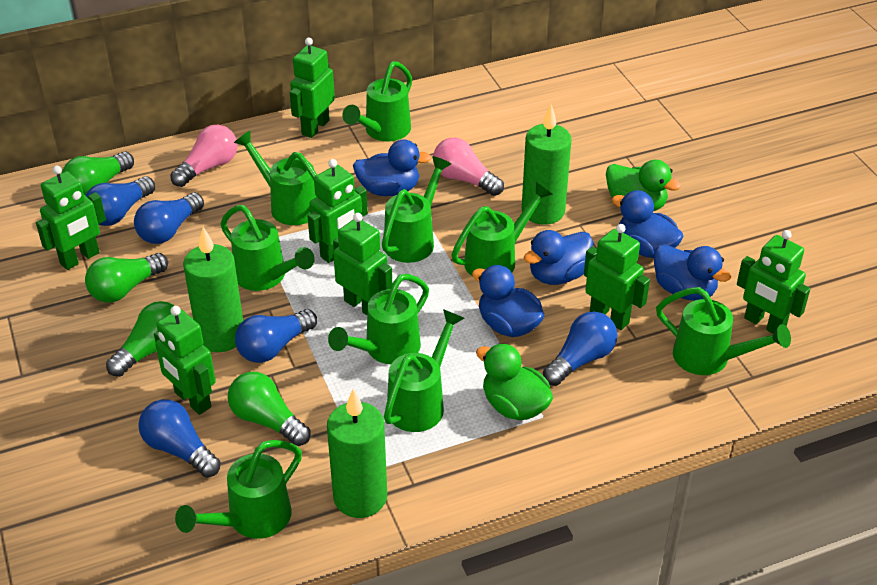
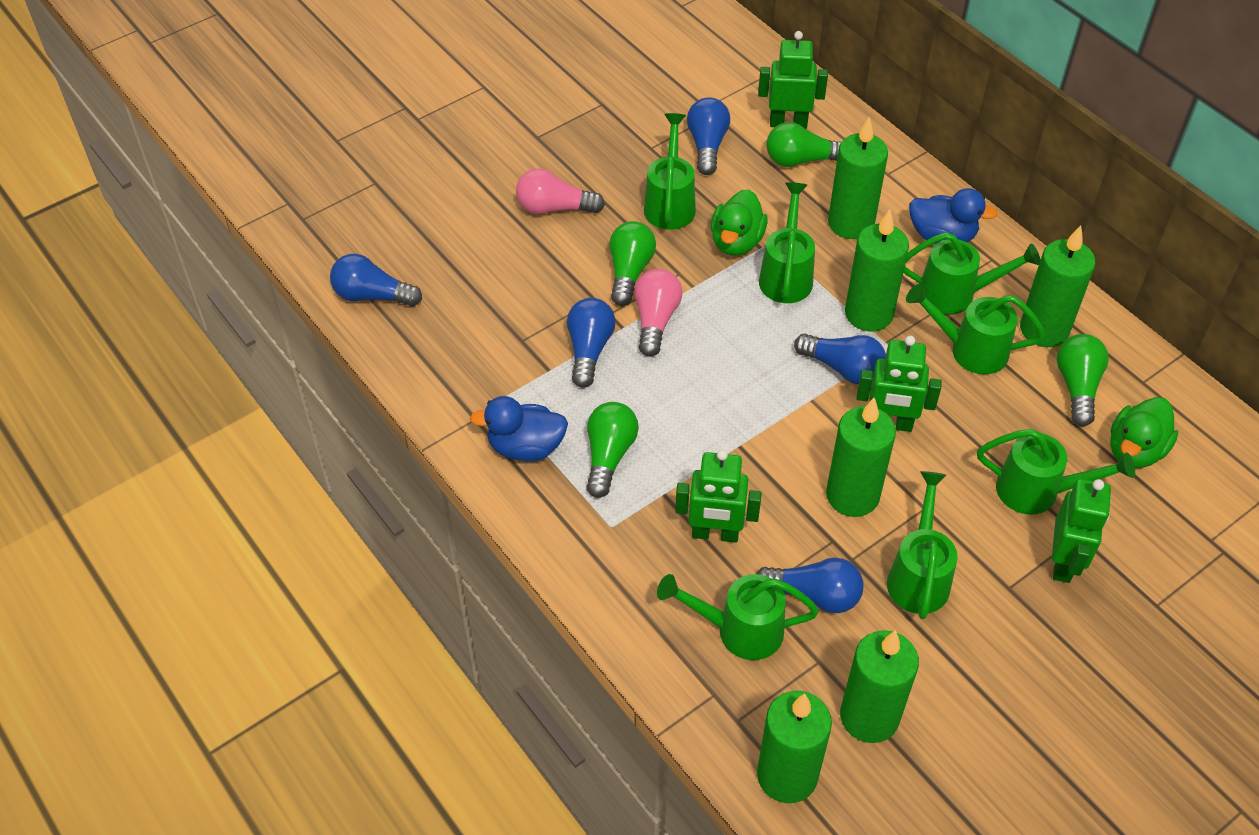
blue duck: 5 -> 2
green candle: 3 -> 6
green robot: 7 -> 4
green watering can: 9 -> 7

